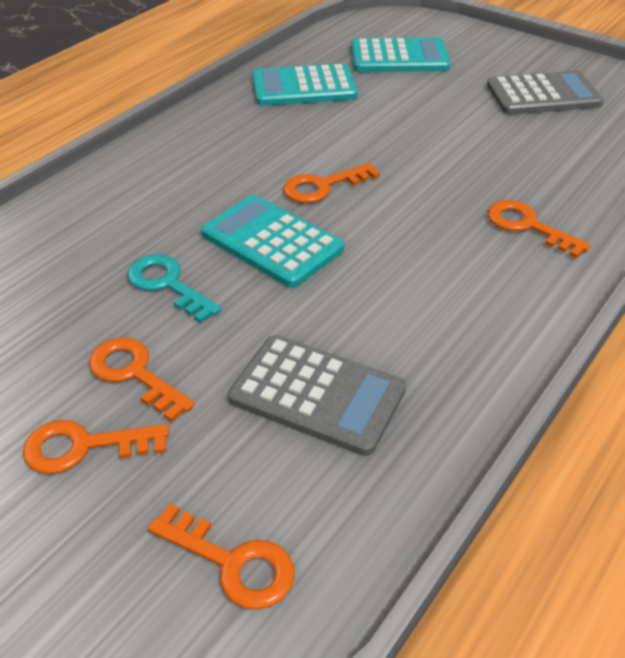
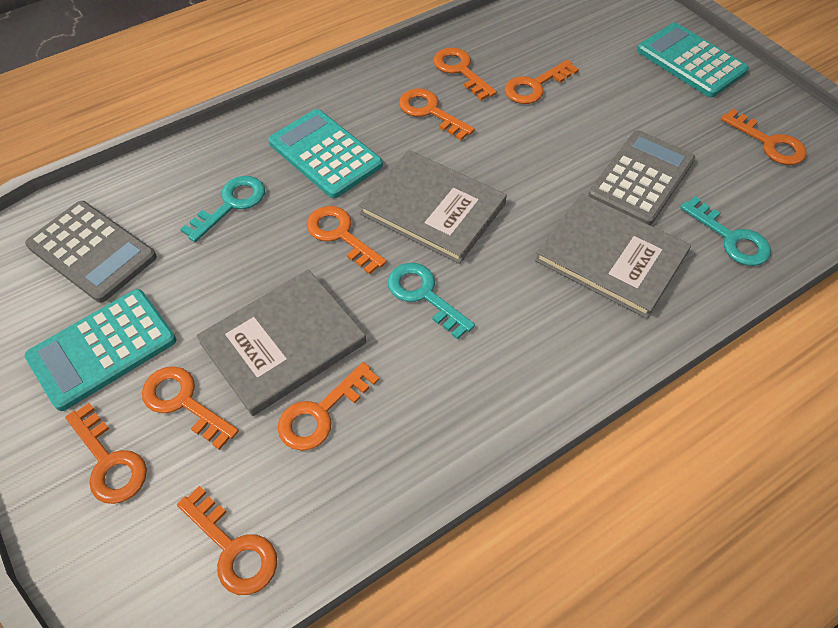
grey book: 0 -> 3
orange key: 5 -> 9
turquoise key: 1 -> 3

